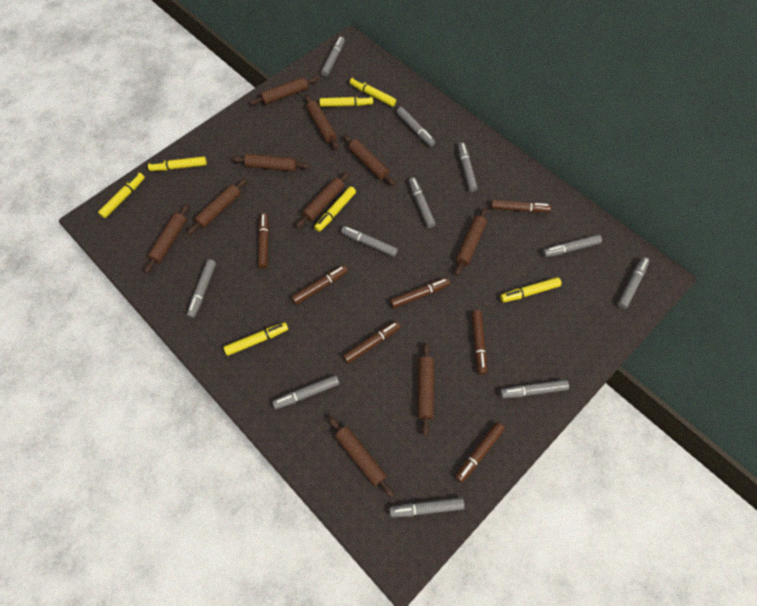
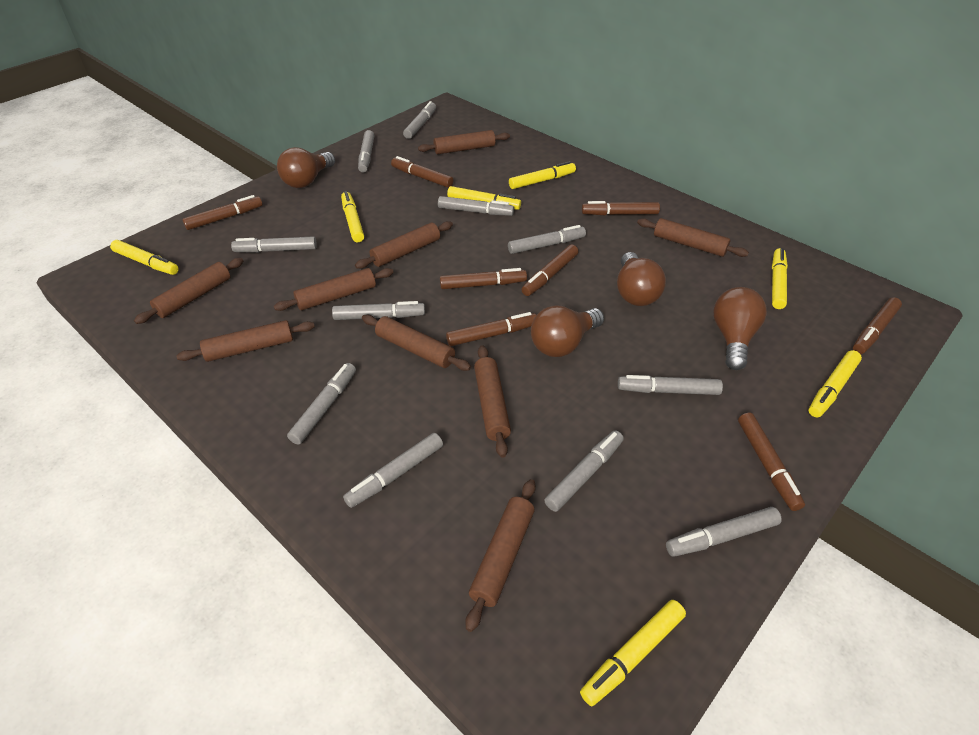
brown light bulb: 0 -> 4
brown marker: 7 -> 8
brown rolling pin: 10 -> 9

